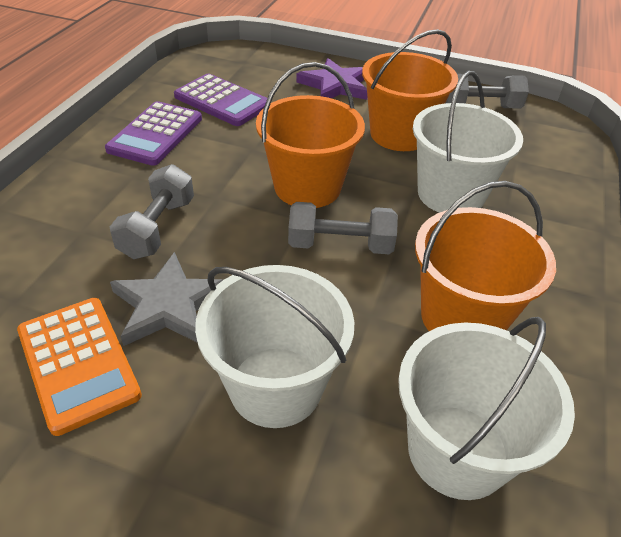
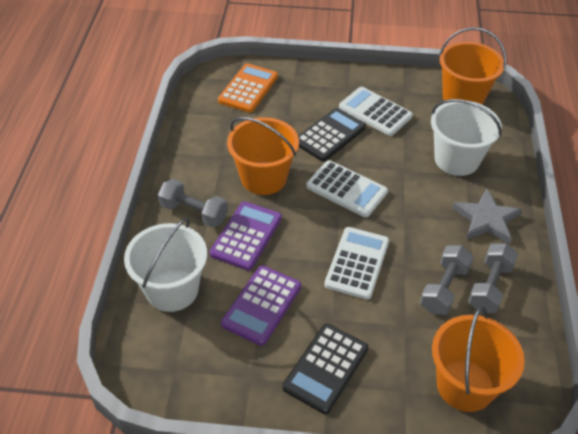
black calculator: 0 -> 2
purple star: 1 -> 0
white bucket: 3 -> 2
white calculator: 0 -> 3

